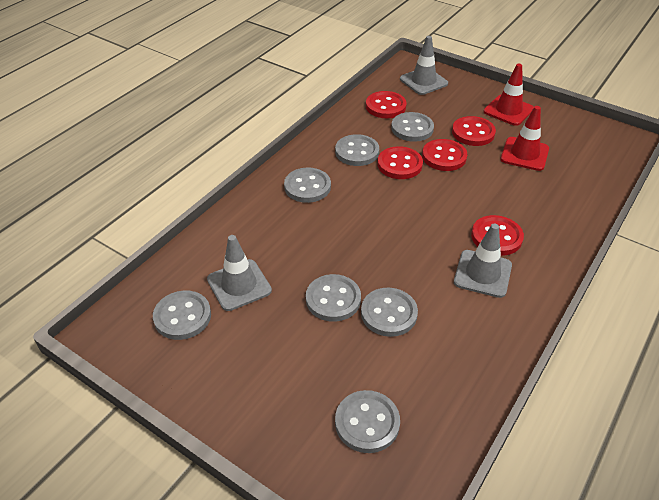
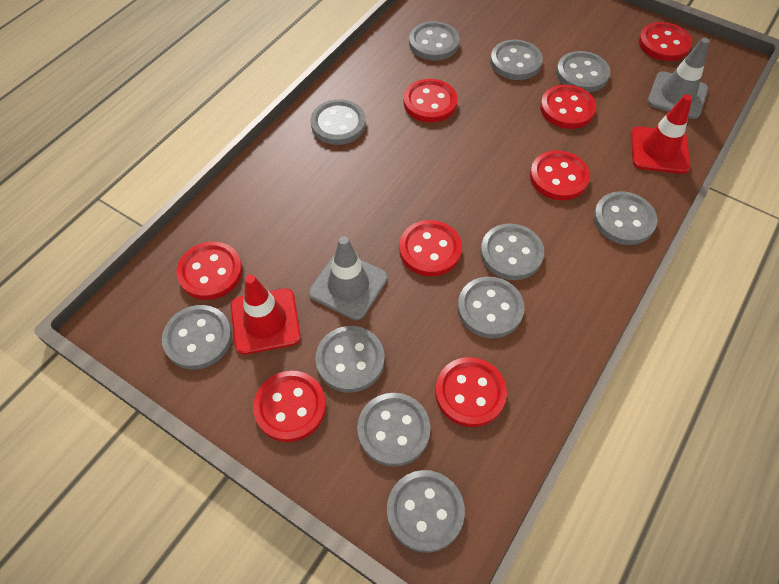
grey button: 7 -> 11
grey traffic cone: 3 -> 2
red button: 5 -> 8

